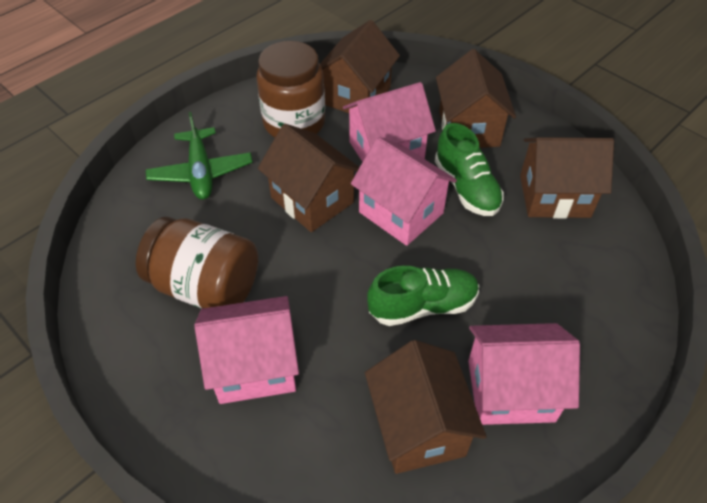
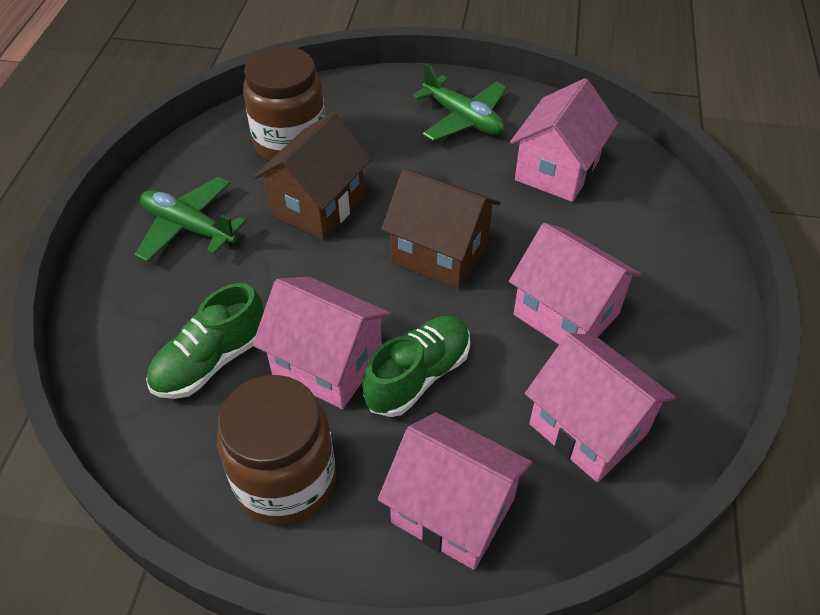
brown house: 5 -> 2
green plane: 1 -> 2
pink house: 4 -> 5

